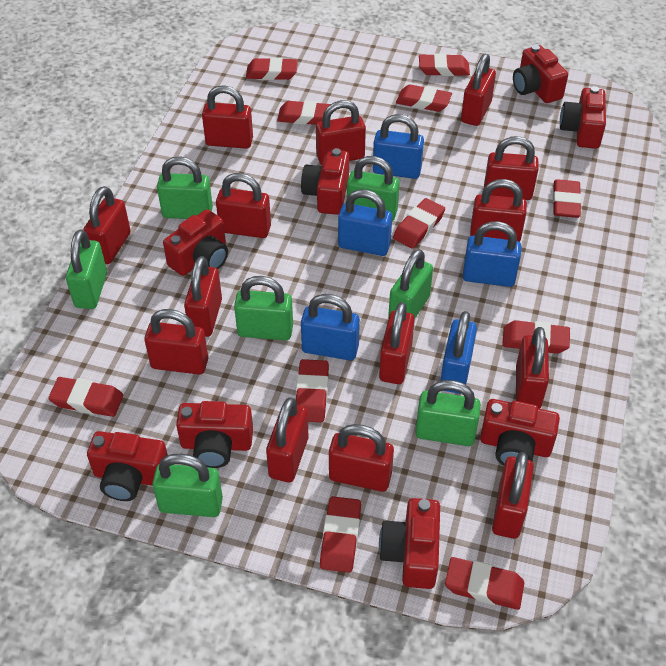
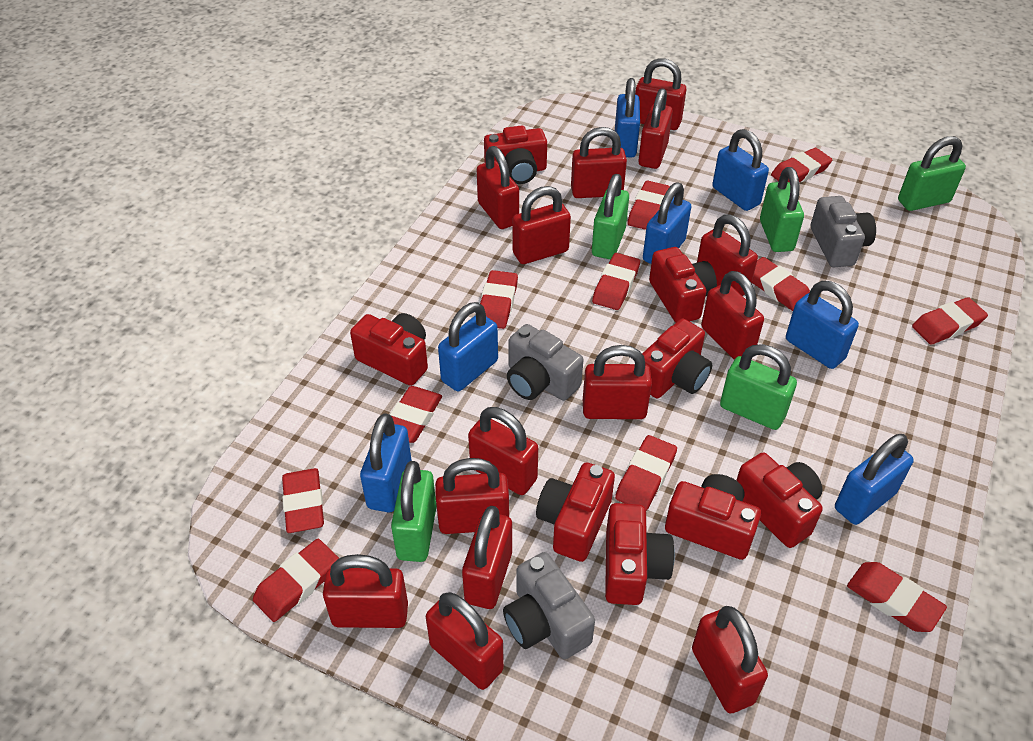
blue padlock: 5 -> 7
green padlock: 7 -> 5
grey camera: 0 -> 3

